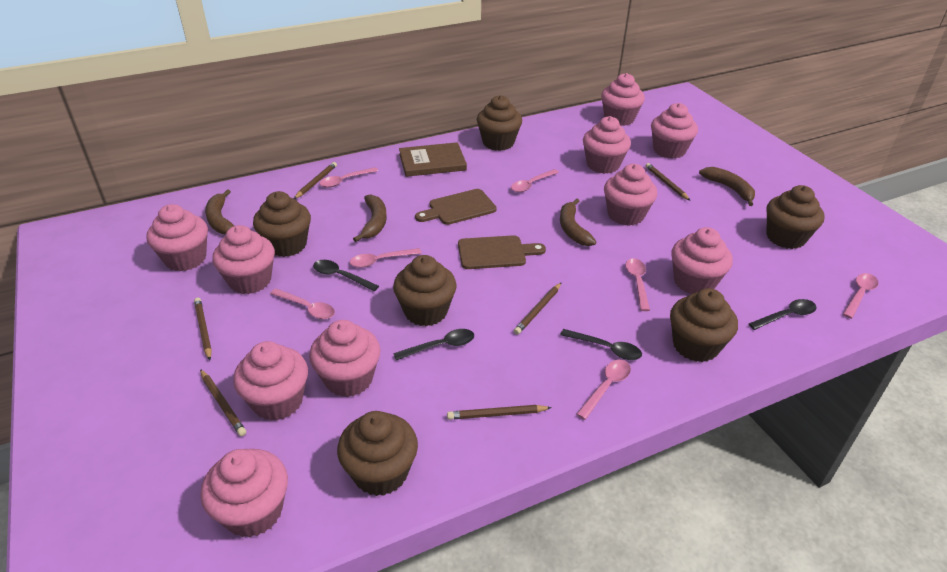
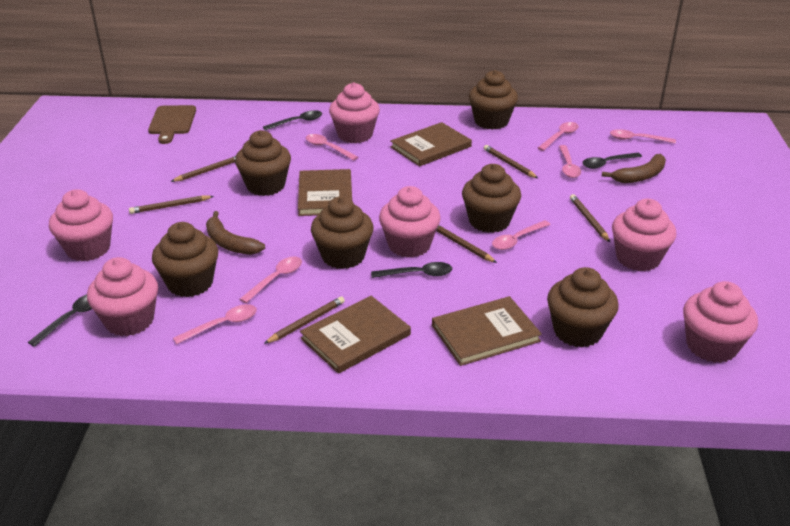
brown banana: 4 -> 2
brown book: 1 -> 4
brown cutting board: 2 -> 1
pink cupcake: 10 -> 6

